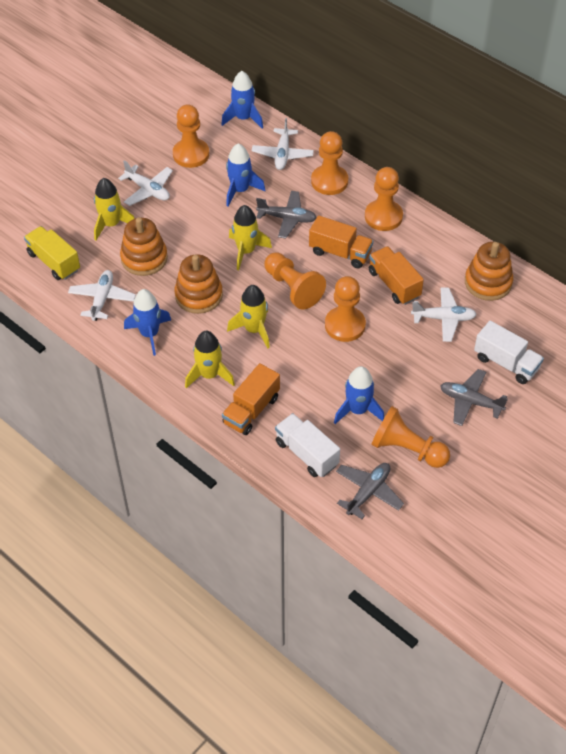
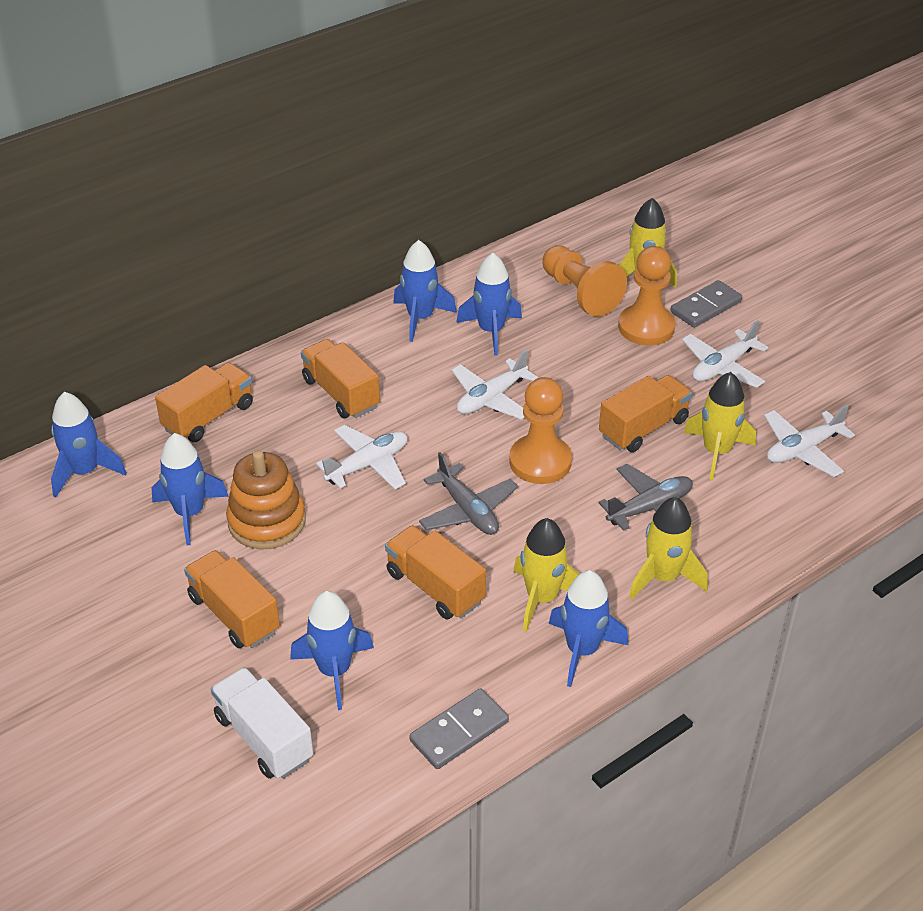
blue rocket: 4 -> 6
grey domino: 0 -> 2
grey plane: 3 -> 2
orange pawn: 6 -> 3
orange stacking toy: 3 -> 1
orange truck: 3 -> 5
white truck: 2 -> 1
yellow truck: 1 -> 0

